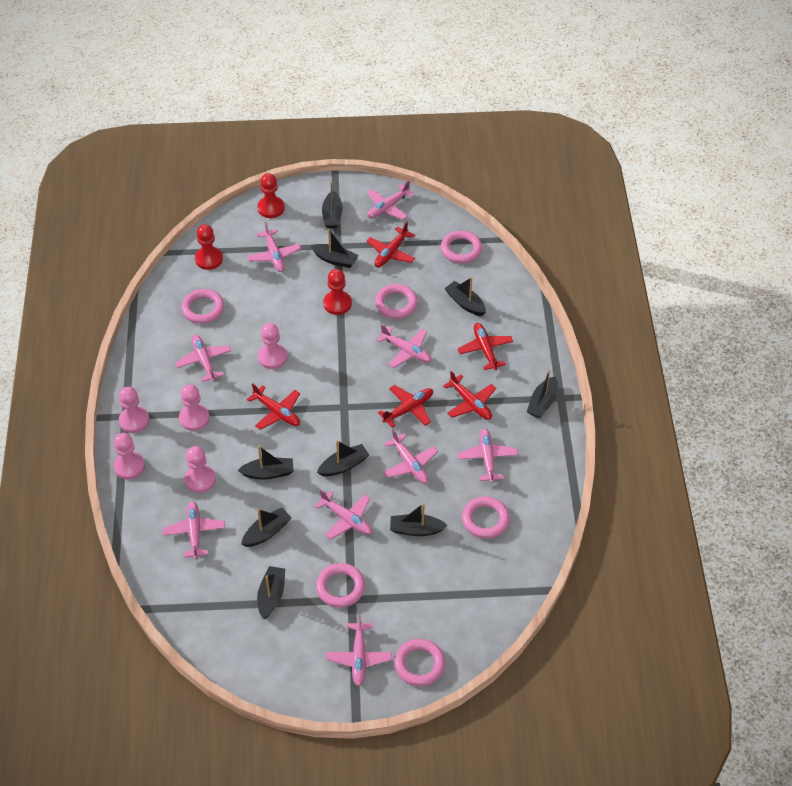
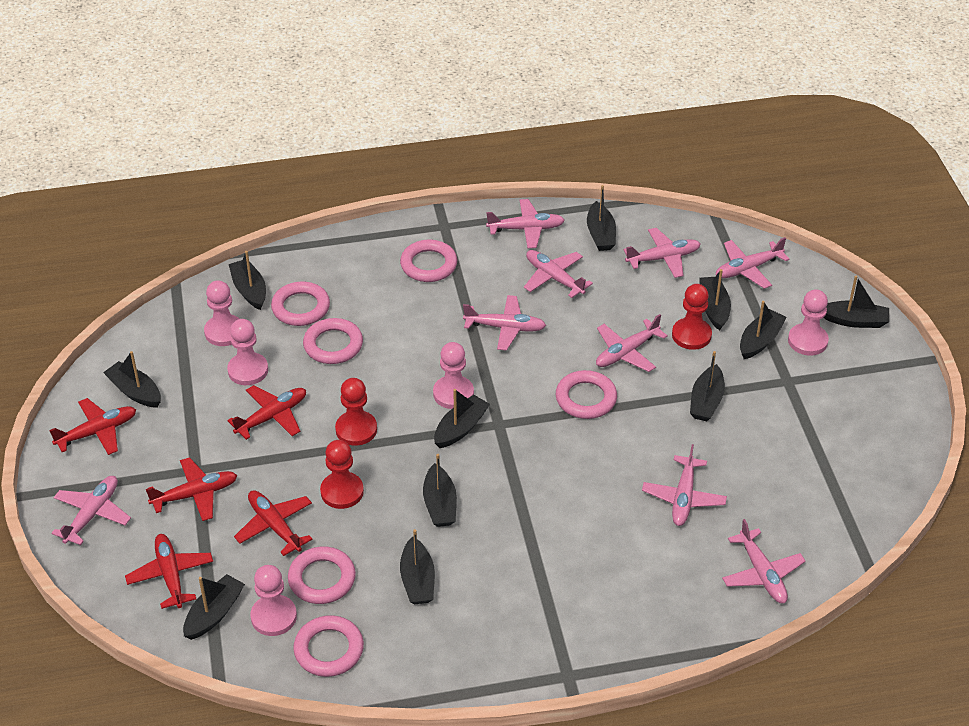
black boat: 9 -> 11

